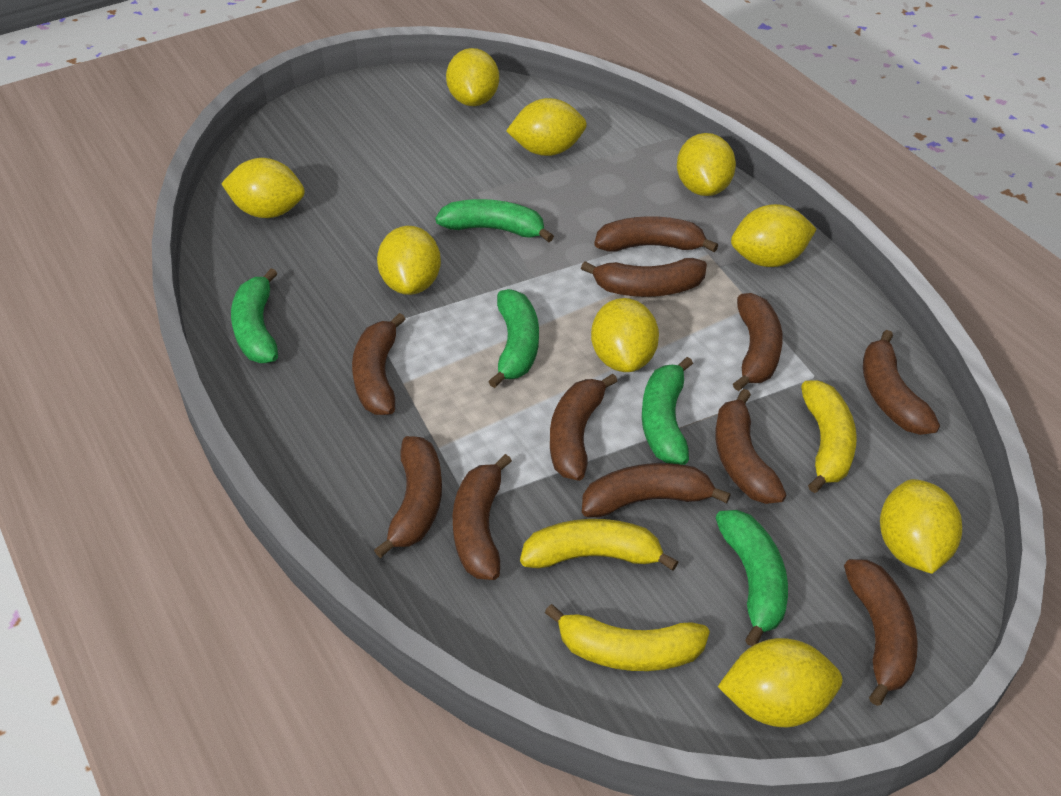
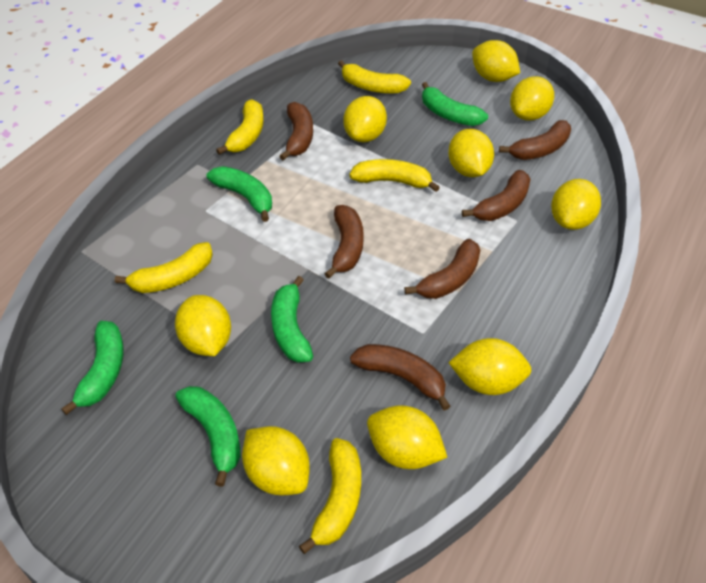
brown banana: 11 -> 6
yellow banana: 3 -> 5

